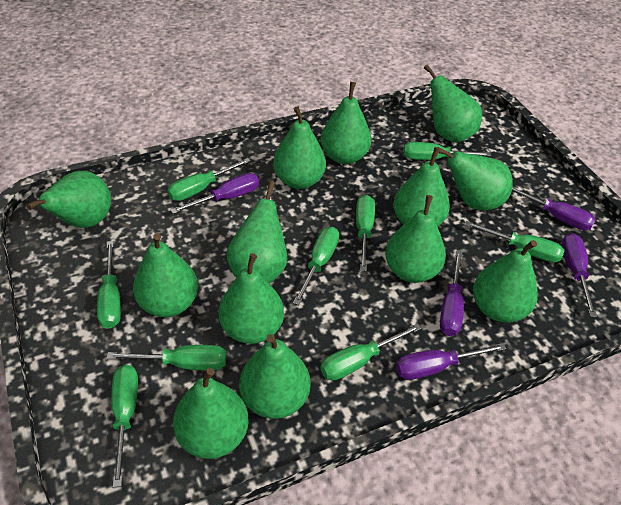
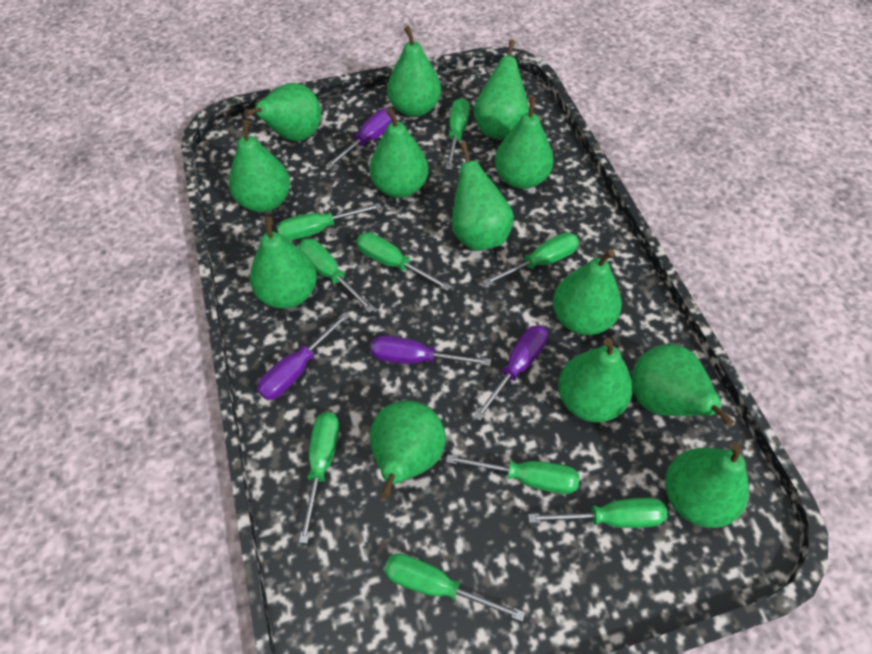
purple screwdriver: 5 -> 4

